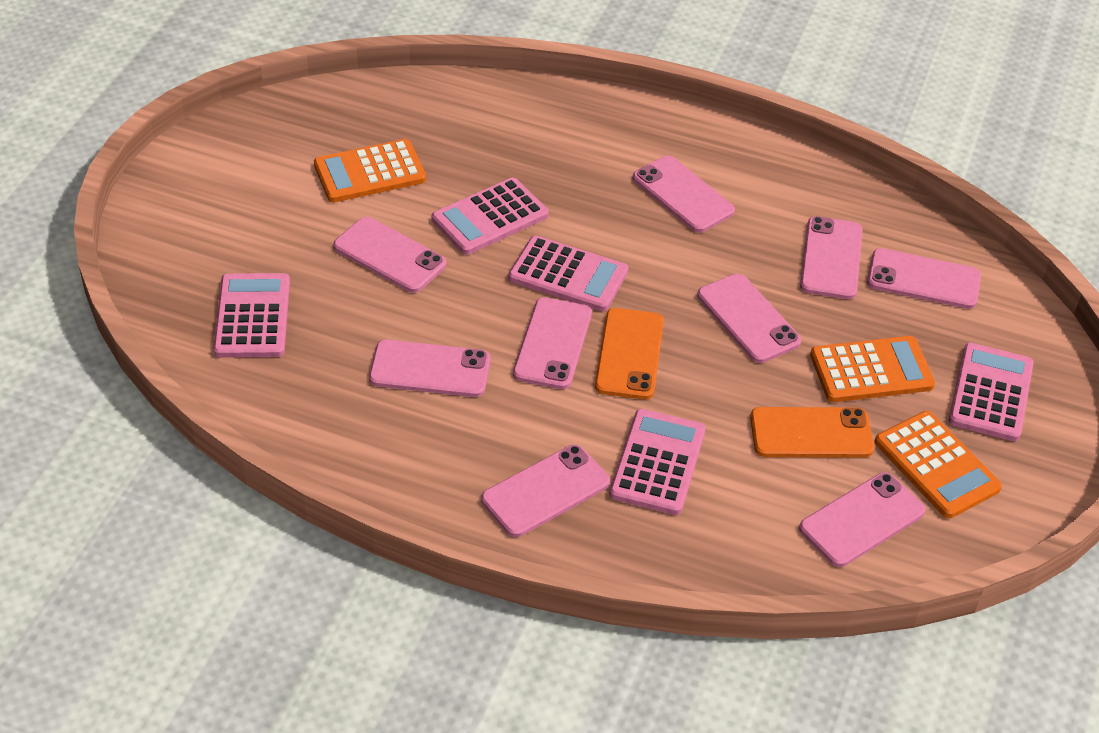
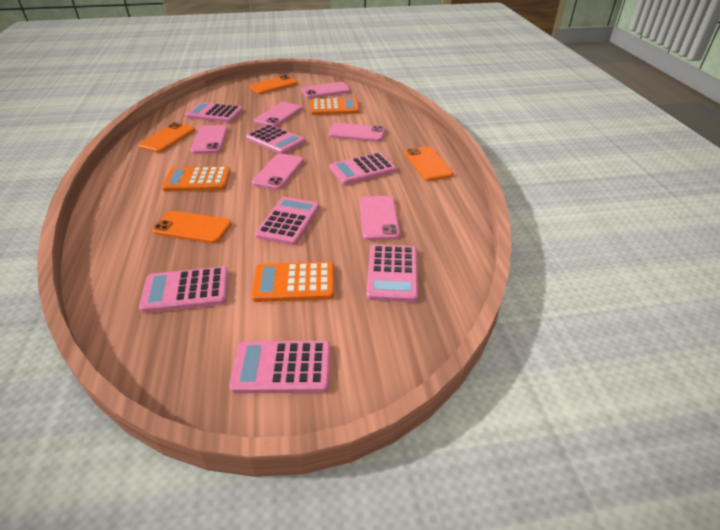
orange phone: 2 -> 4
pink calculator: 5 -> 7
pink phone: 9 -> 6

